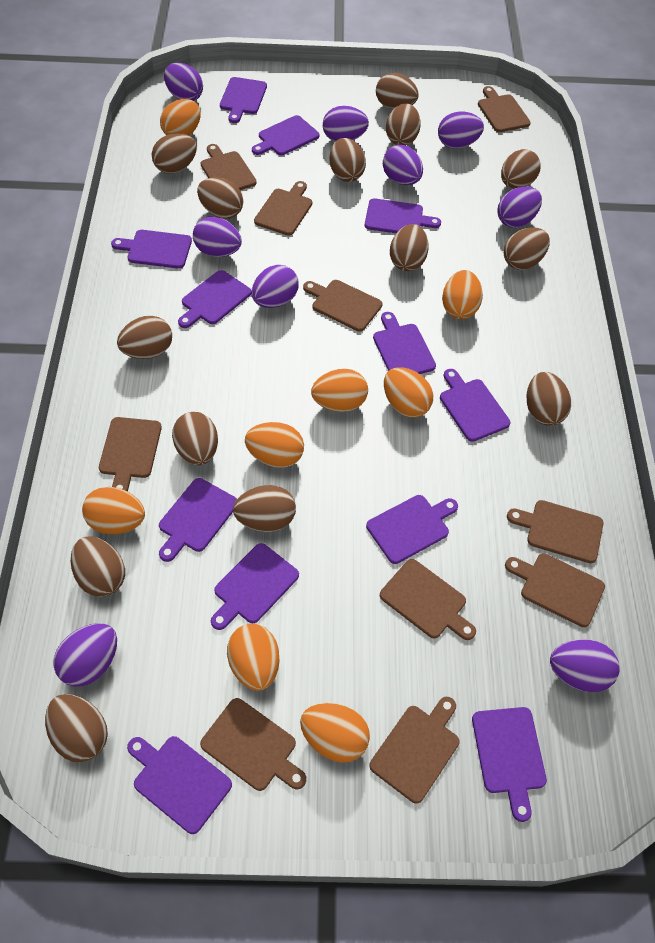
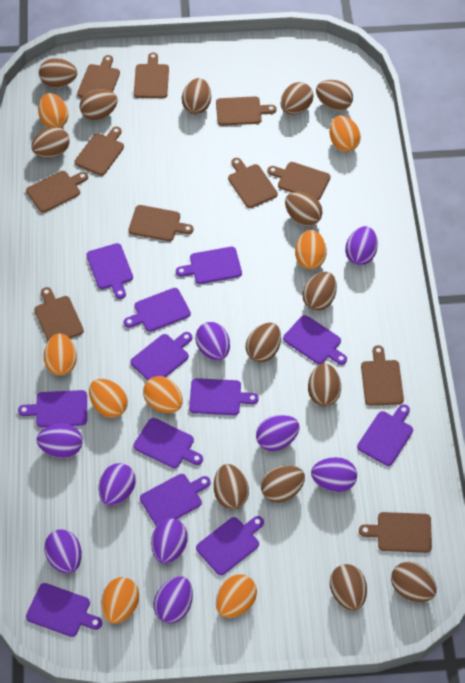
brown cutting board: 10 -> 11

